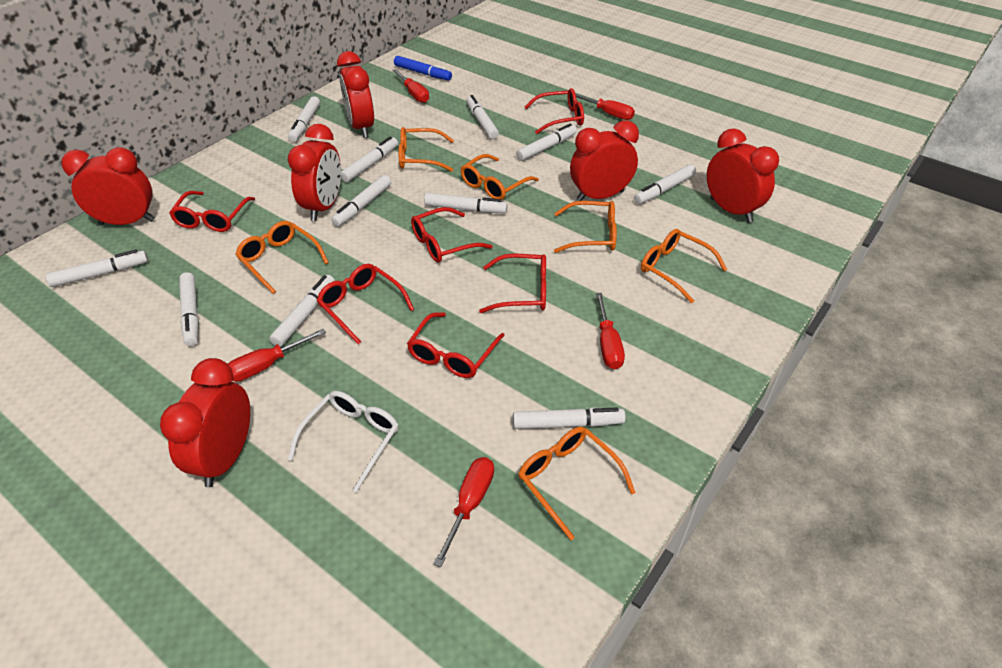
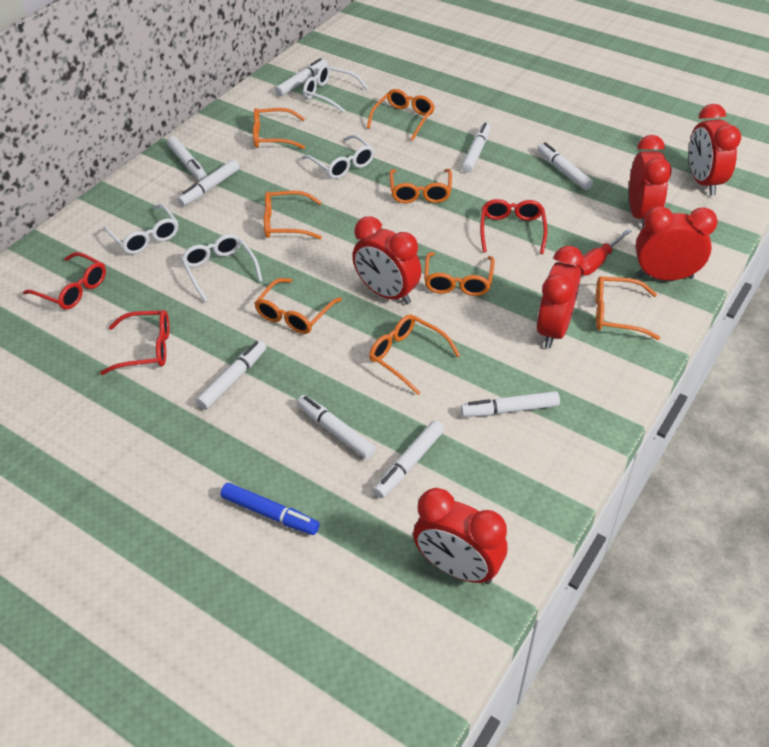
orange glasses: 6 -> 8
red glasses: 6 -> 3
red screwdriver: 5 -> 1
white glasses: 1 -> 4
white marker: 11 -> 9

